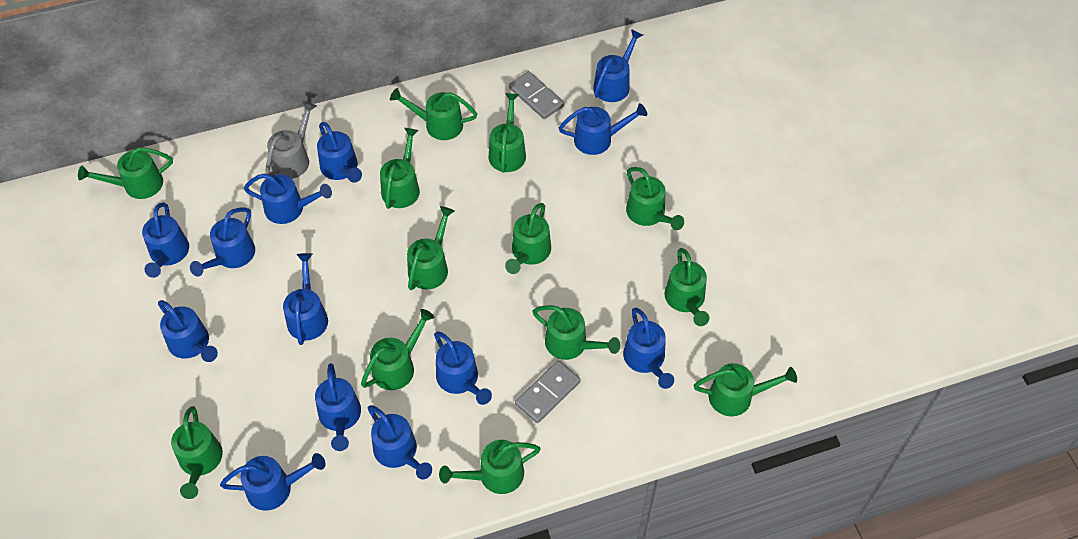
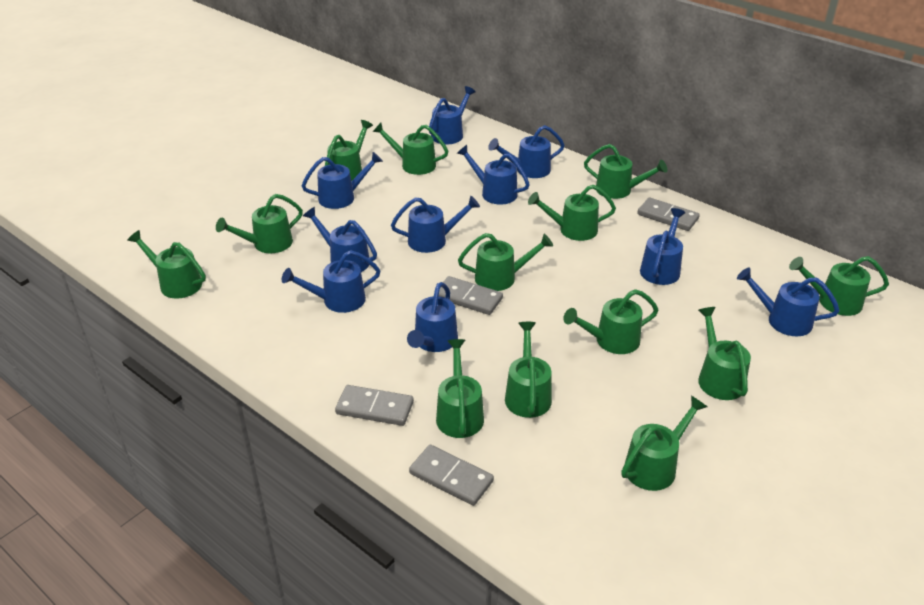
blue watering can: 13 -> 10
grey domino: 2 -> 4
grey watering can: 1 -> 0

